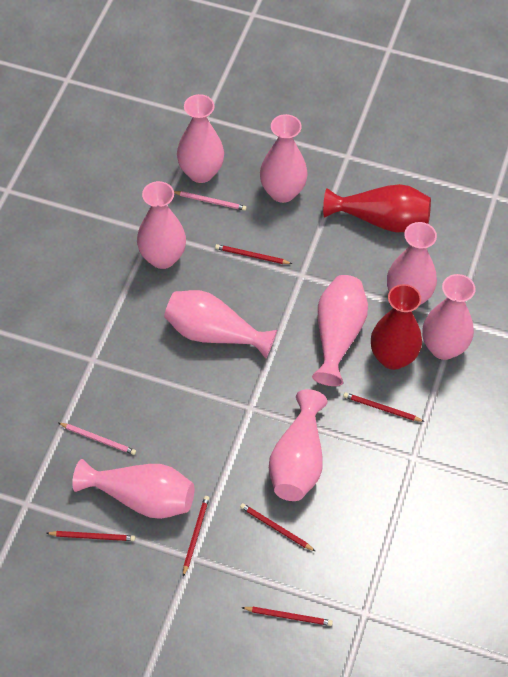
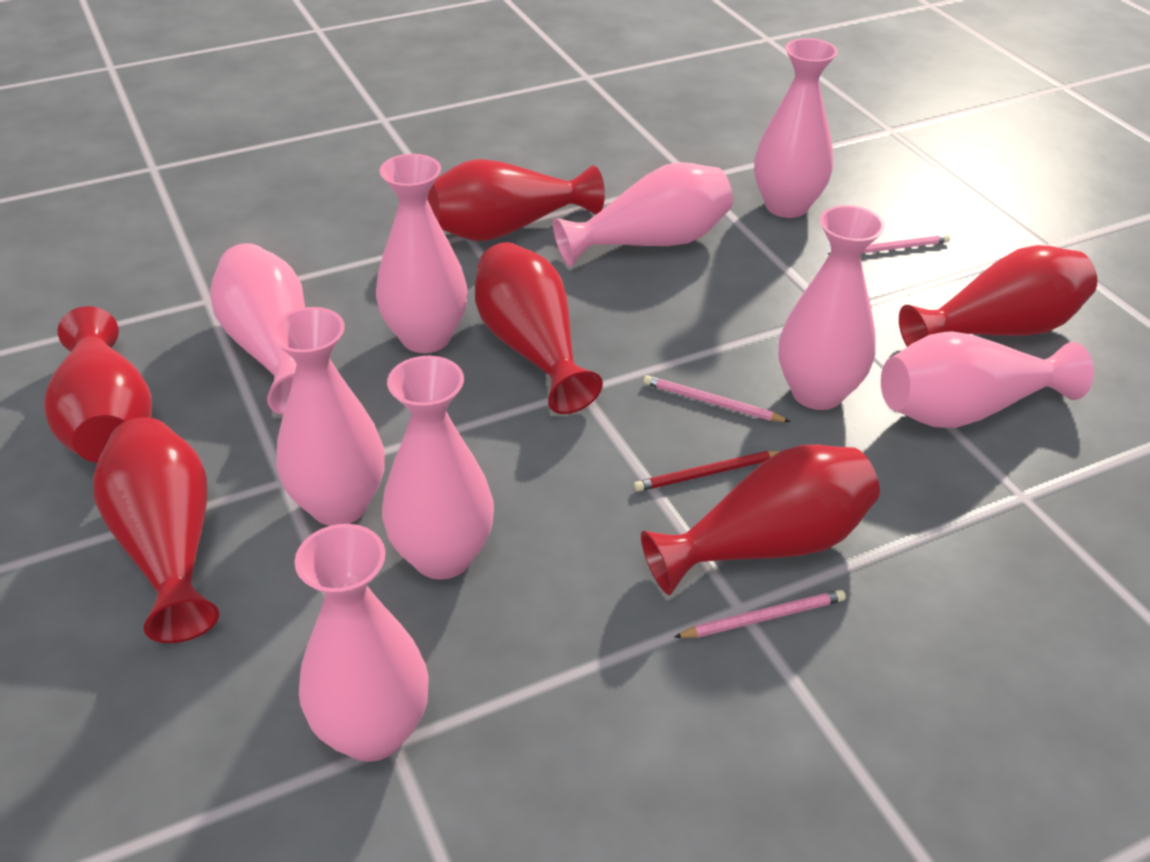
pink pencil: 2 -> 3
red pencil: 6 -> 1
red vase: 2 -> 6

